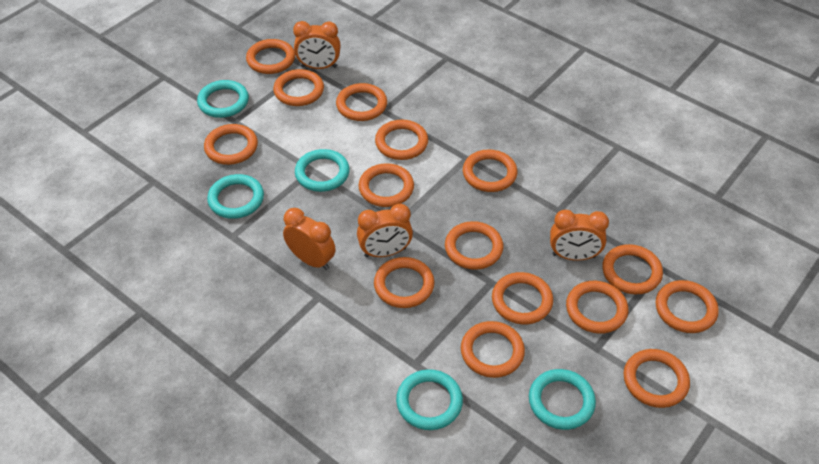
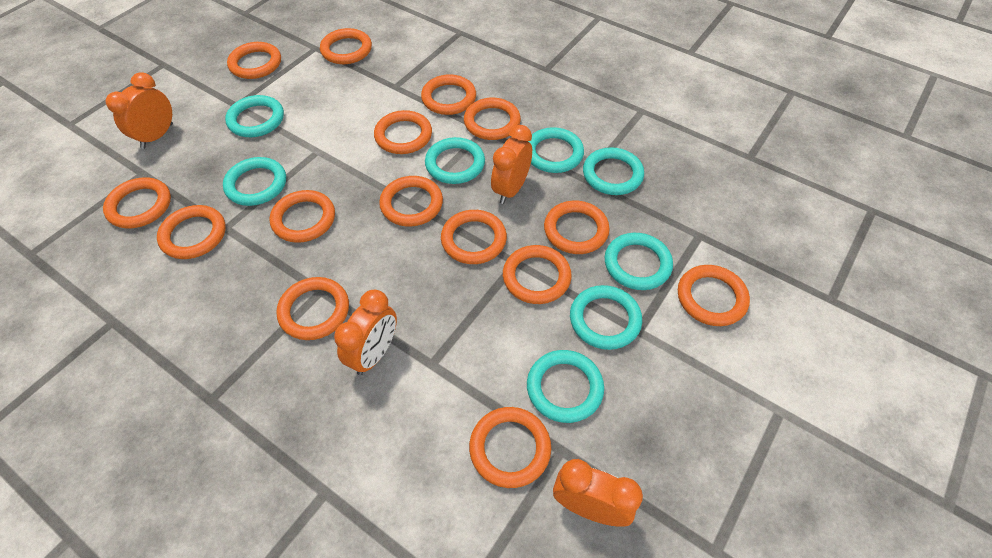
turquoise ring: 5 -> 8

